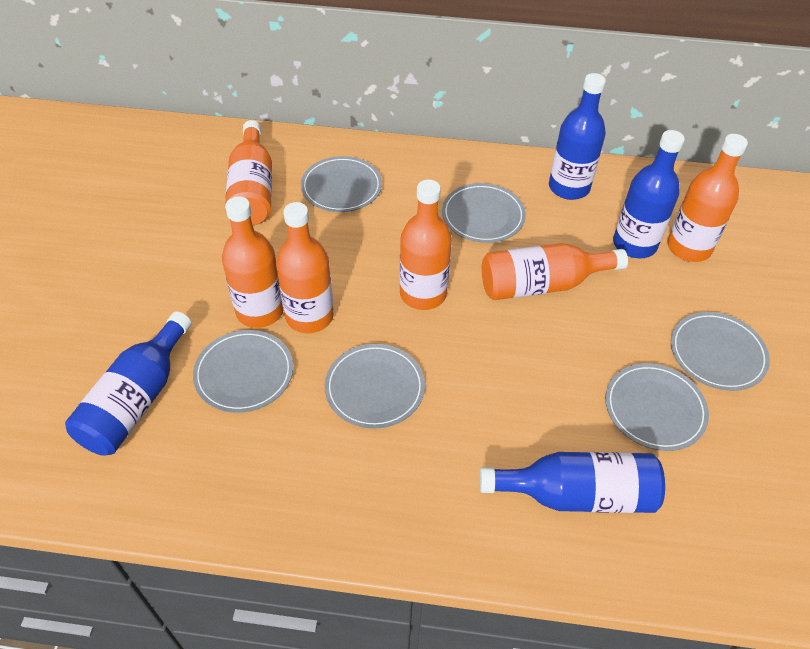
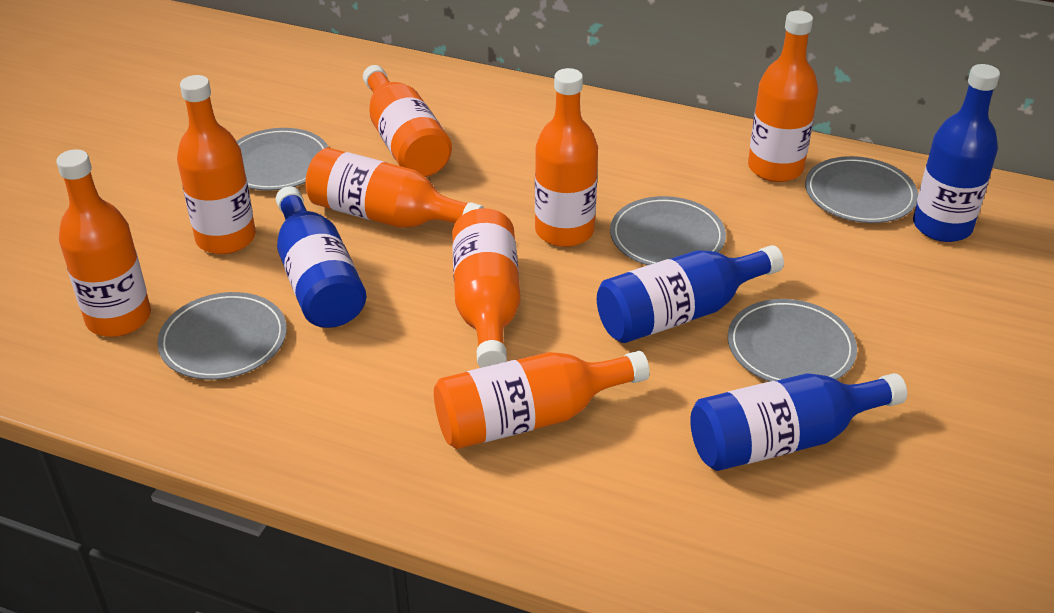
grey plate: 6 -> 5
orange bottle: 6 -> 8

